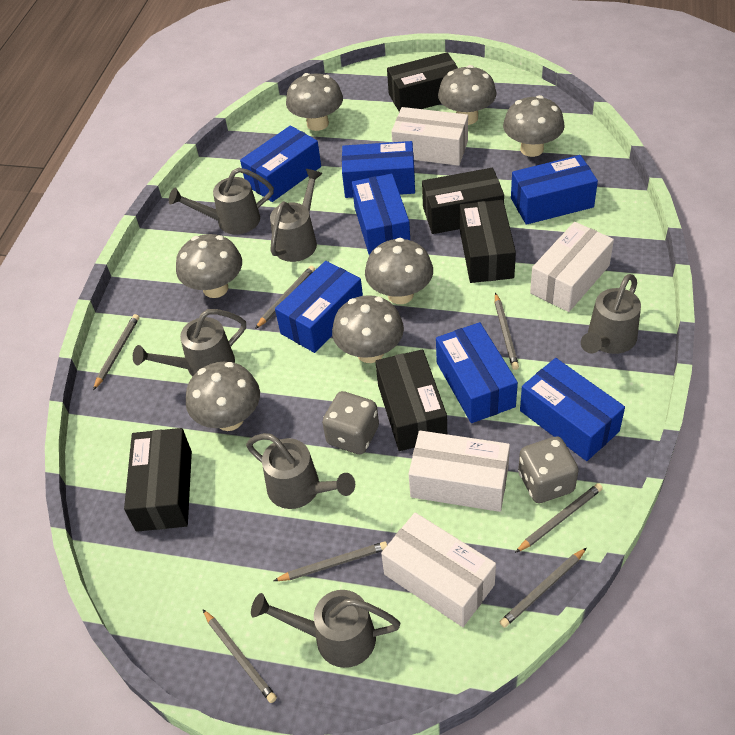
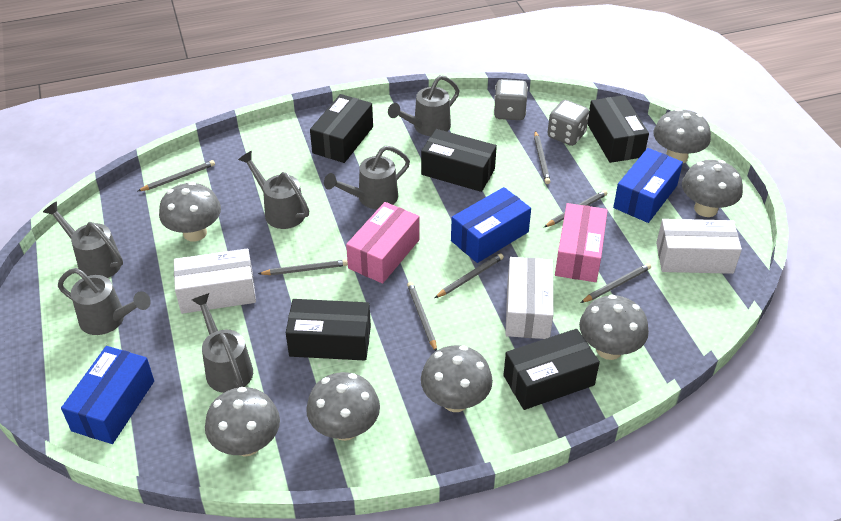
blue box: 7 -> 3
pink box: 0 -> 2
white box: 4 -> 3

